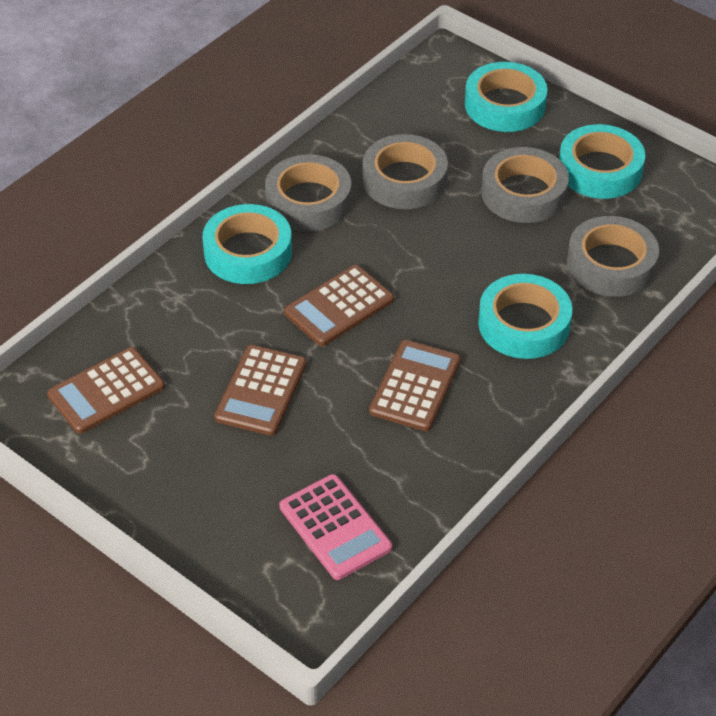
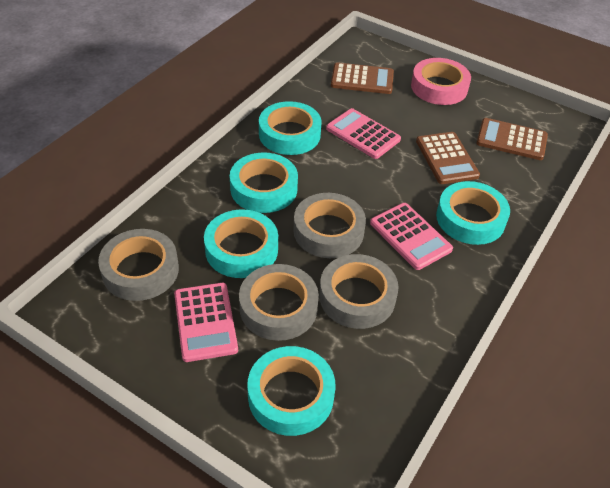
brown calculator: 4 -> 3
pink calculator: 1 -> 3
pink tape: 0 -> 1
turquoise tape: 4 -> 5

